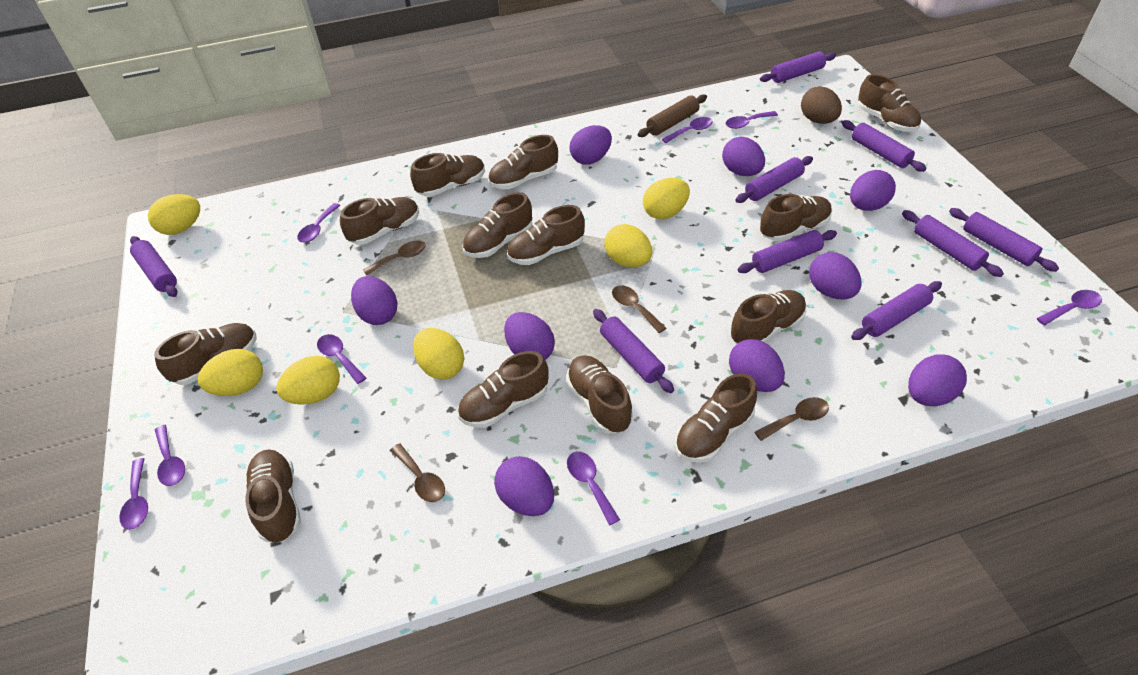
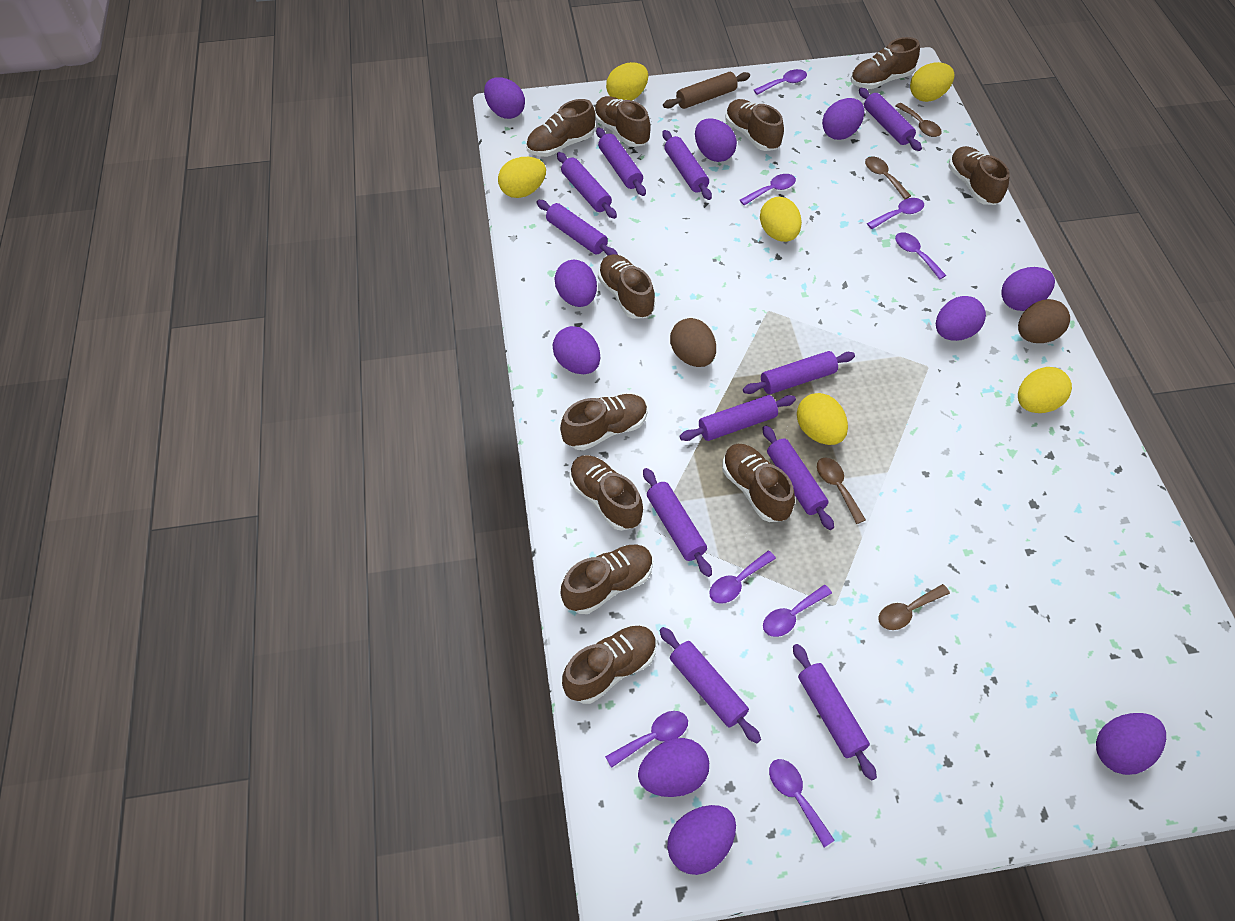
brown egg: 1 -> 2
brown shoe: 13 -> 11
purple egg: 9 -> 10
purple rolling pin: 9 -> 11

